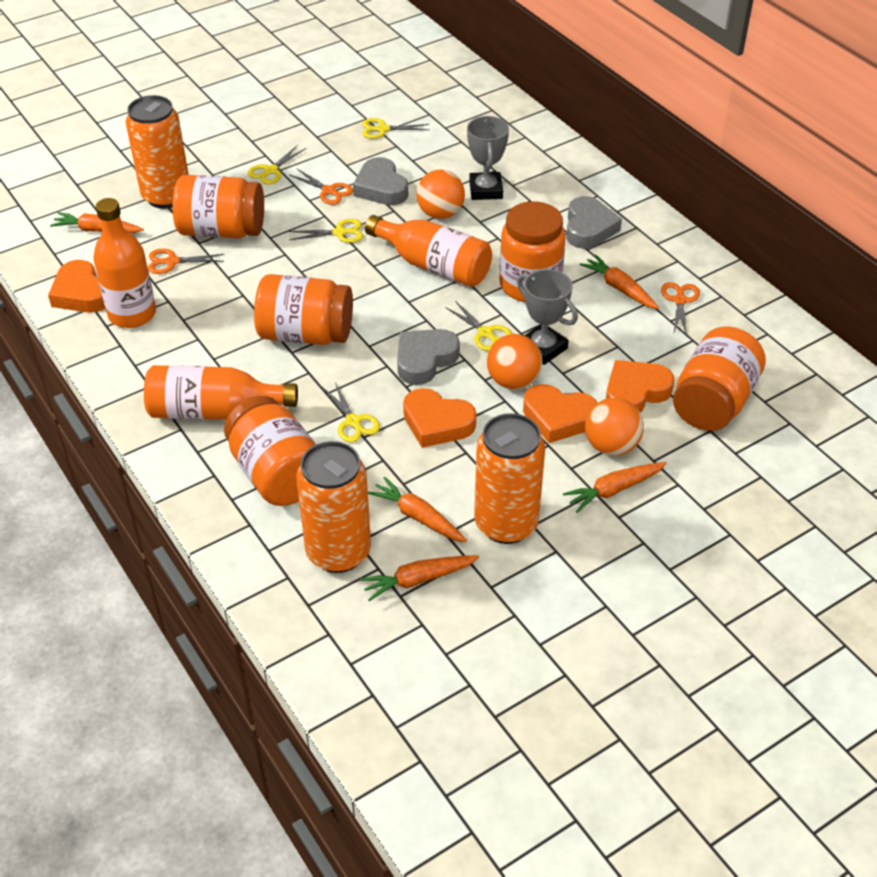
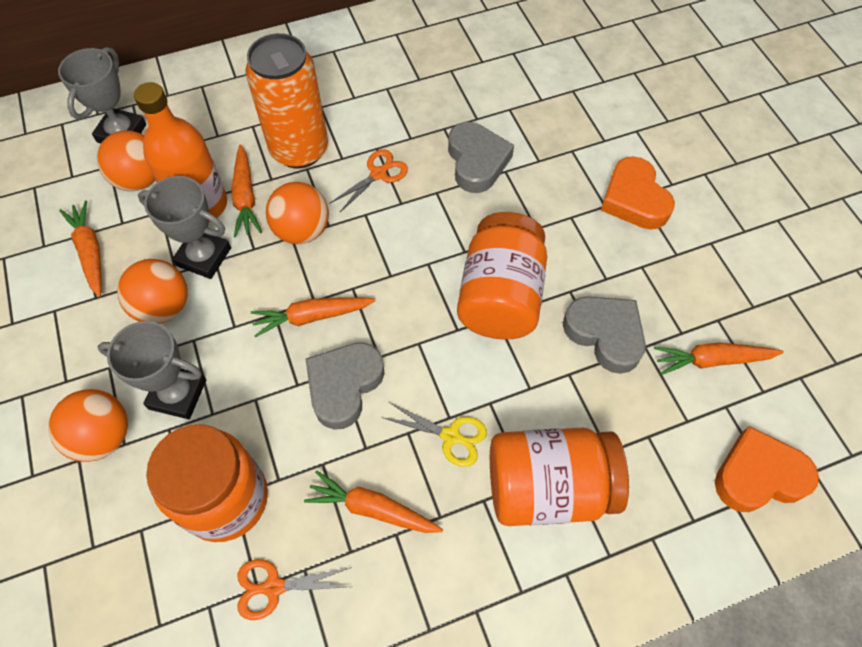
grey trophy: 2 -> 3
orange ball: 3 -> 4
orange bottle: 3 -> 1
orange can: 3 -> 1
orange heart: 4 -> 2
orange jar: 5 -> 3
orange scissors: 3 -> 2
yellow scissors: 5 -> 1

